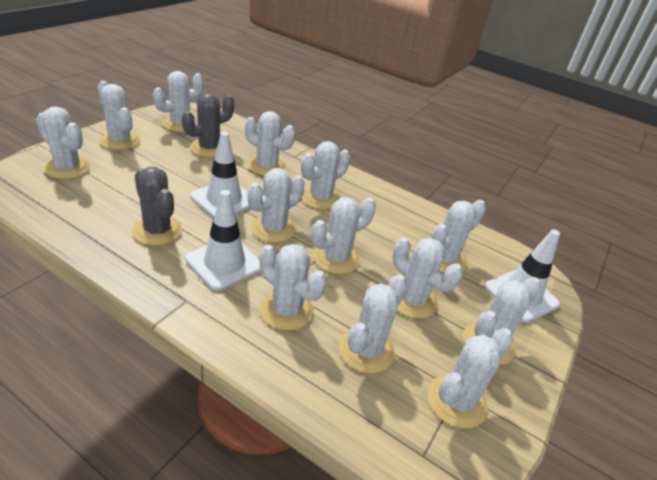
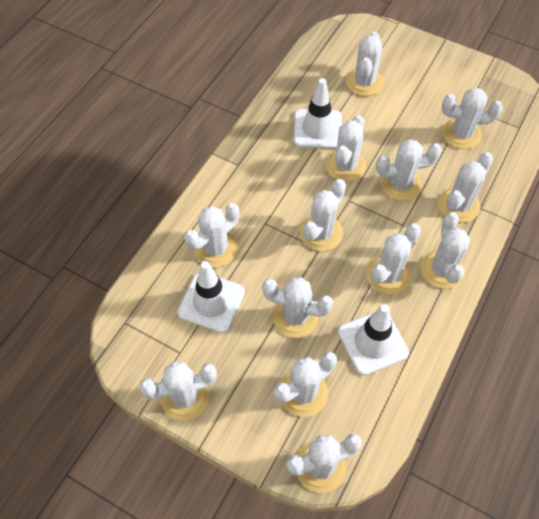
grey cactus: 2 -> 0

